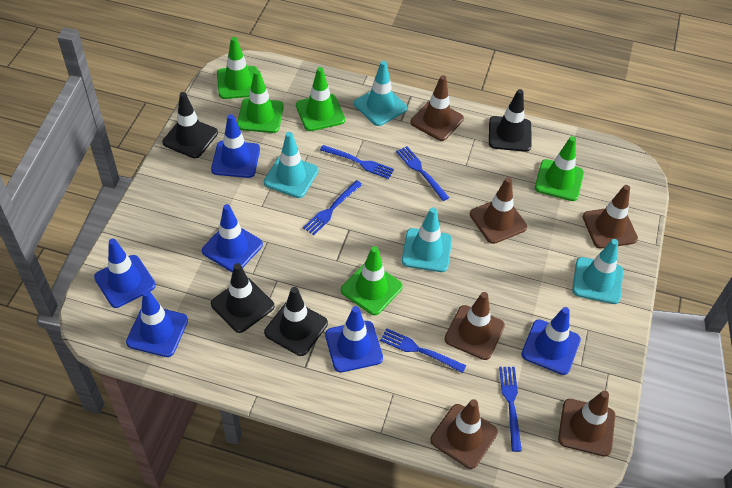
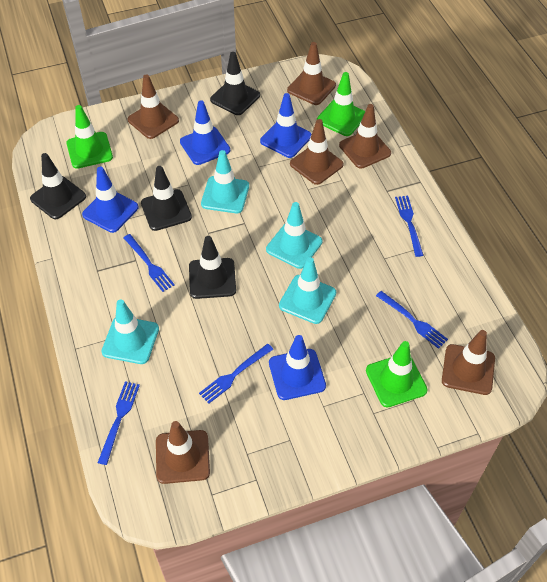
blue traffic cone: 6 -> 4
green traffic cone: 5 -> 3

